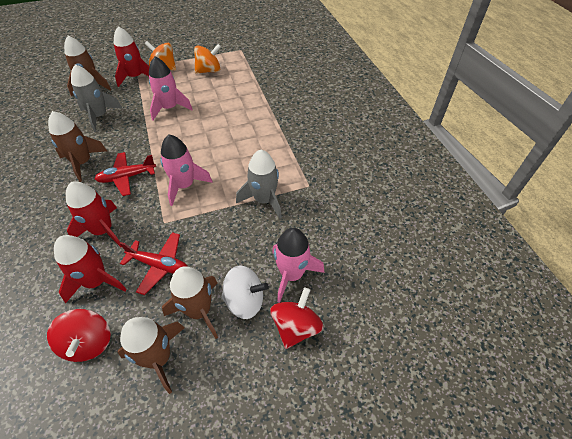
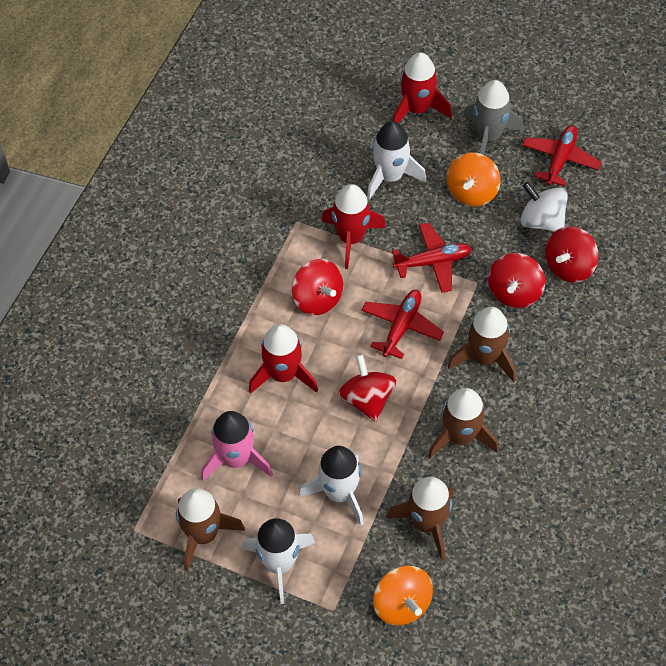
grey rocket: 2 -> 1
pink rocket: 3 -> 1
red plane: 2 -> 3
red spinning top: 2 -> 4
white rocket: 0 -> 3

